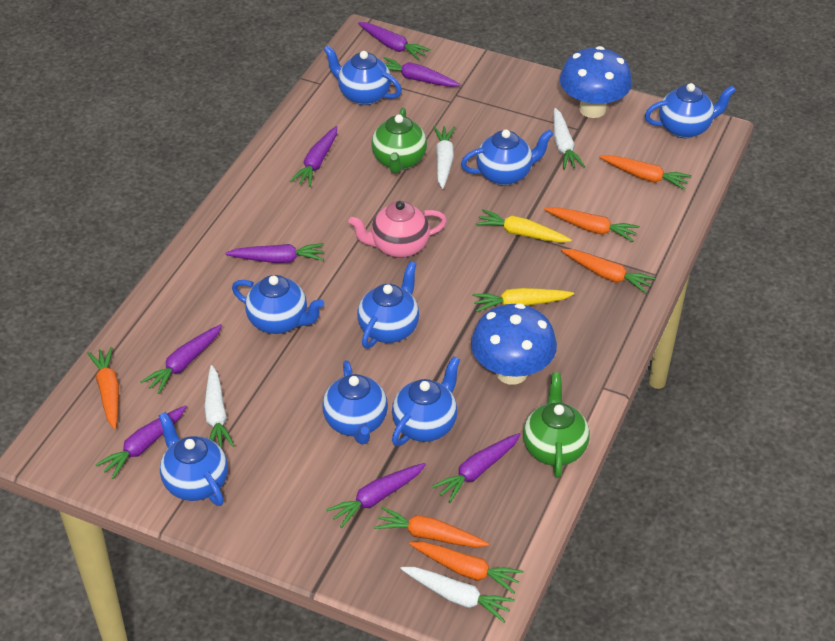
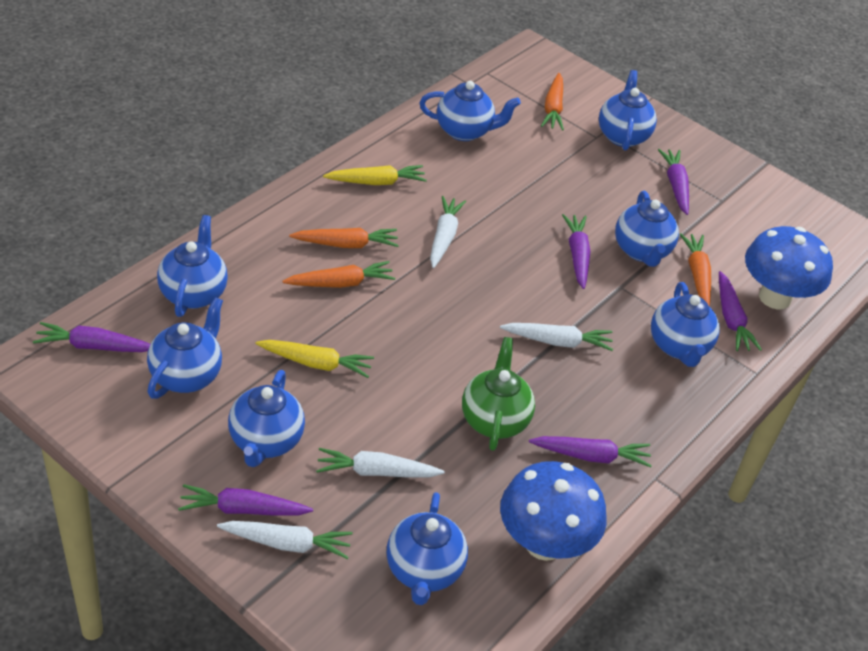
green teapot: 2 -> 1
orange carrot: 6 -> 4
pink teapot: 1 -> 0
purple carrot: 8 -> 6

